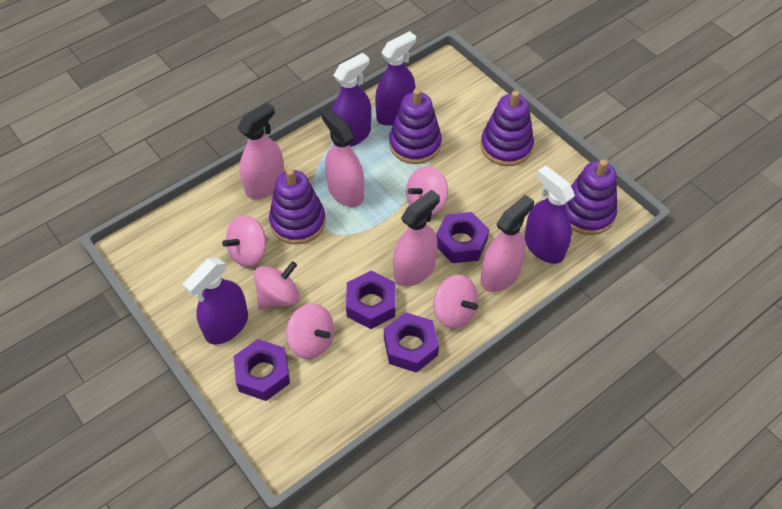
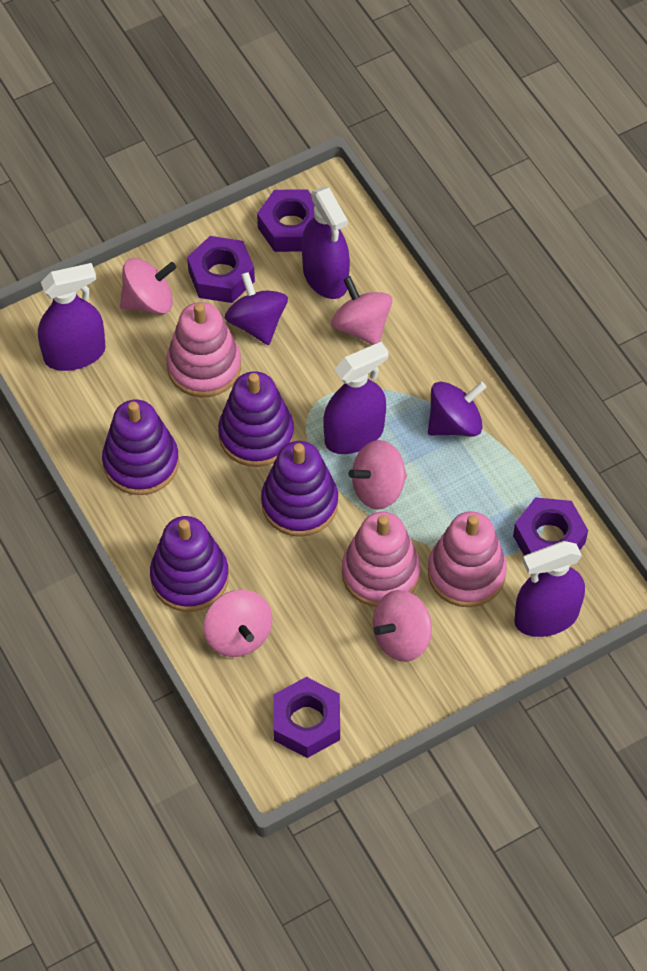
pink spray bottle: 4 -> 0
pink stacking toy: 0 -> 3
purple spinning top: 0 -> 2

